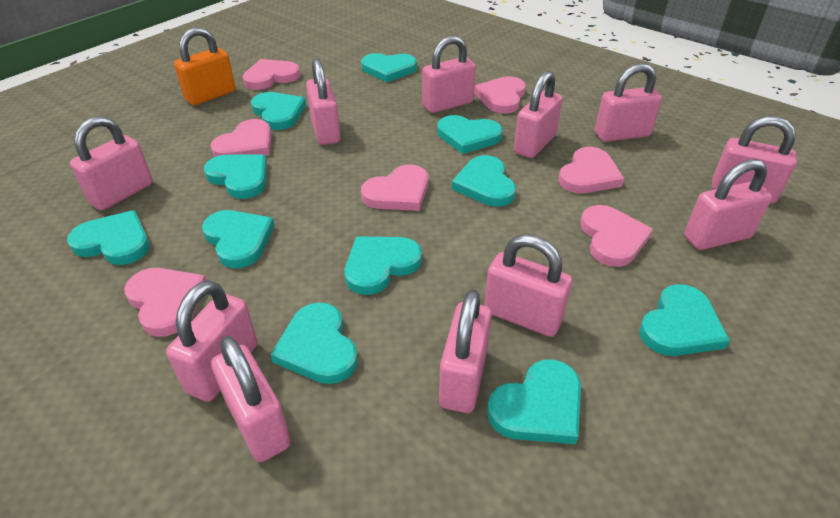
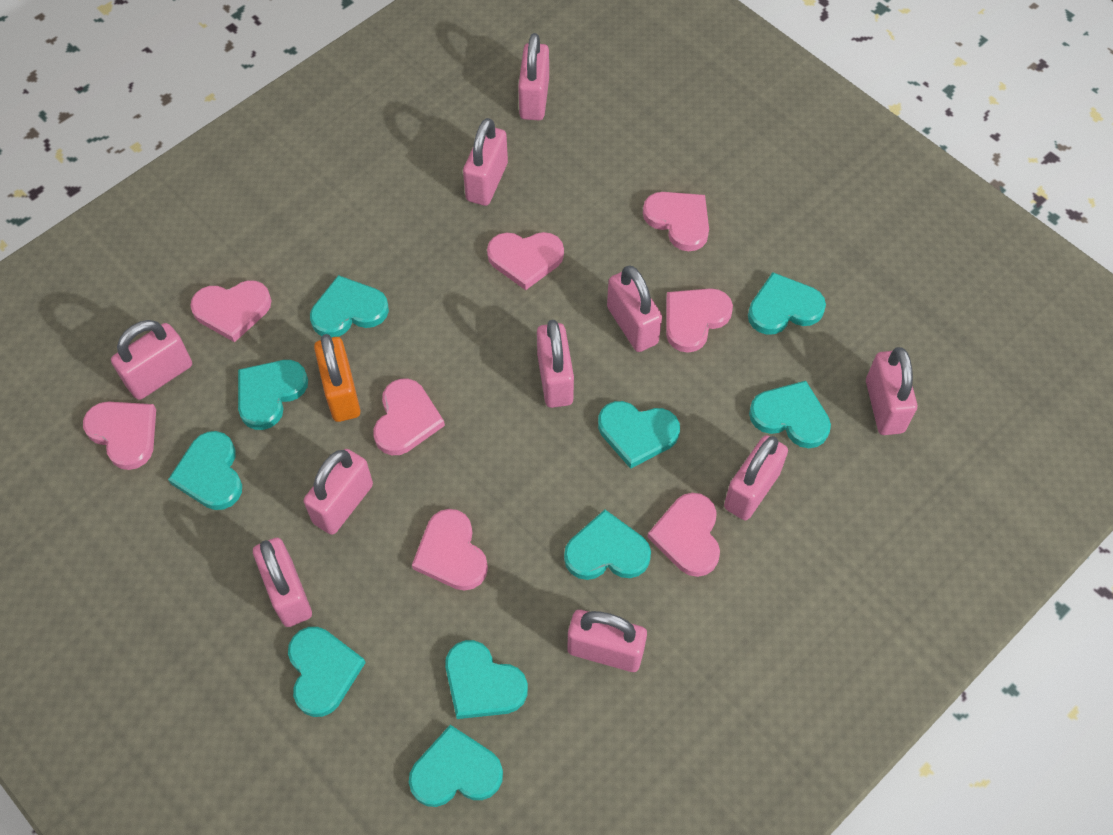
pink heart: 7 -> 8
pink padlock: 11 -> 10
turquoise heart: 11 -> 10

